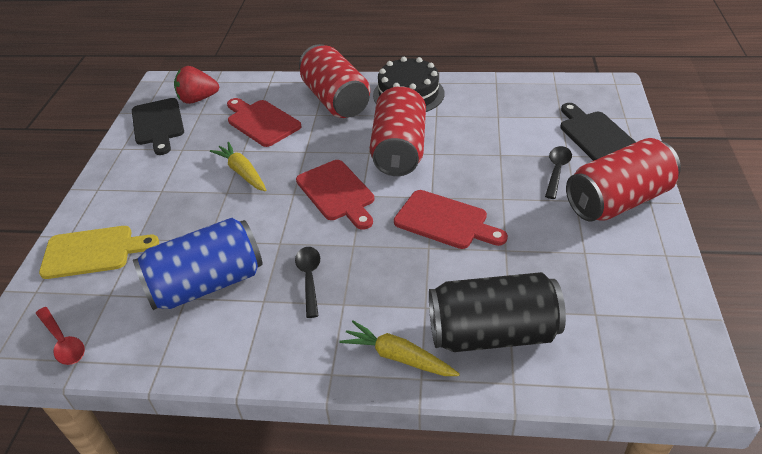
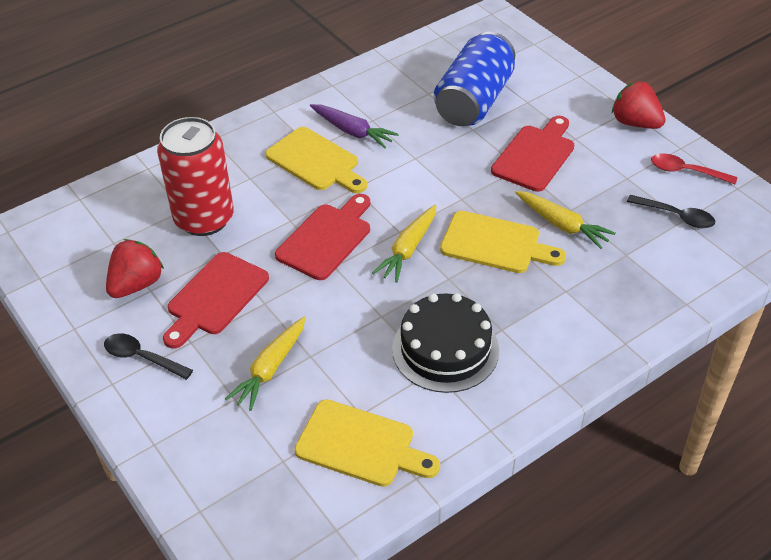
black can: 1 -> 0
black cutting board: 2 -> 0
purple carrot: 0 -> 1
red can: 3 -> 1
red strawberry: 1 -> 2
yellow carrot: 2 -> 3
yellow cutting board: 1 -> 3

